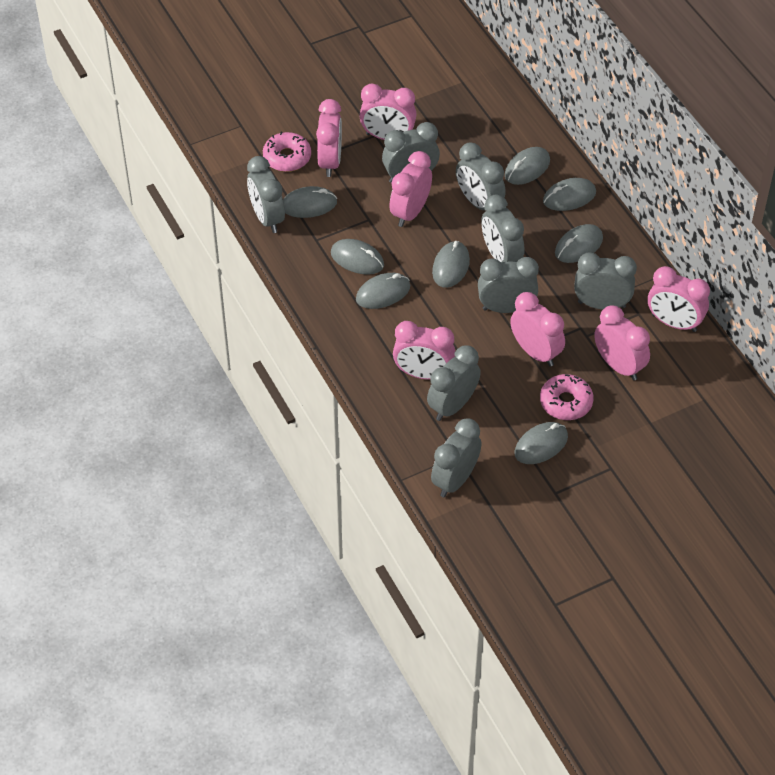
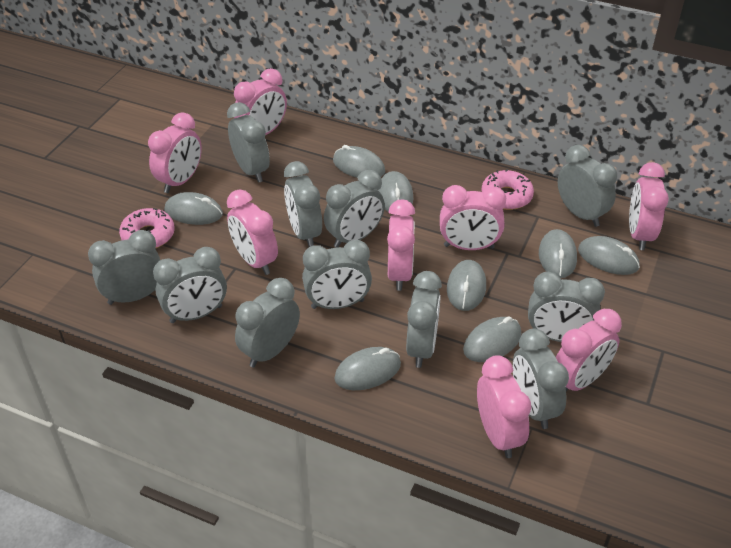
grey clock: 8 -> 11
pink clock: 7 -> 8

